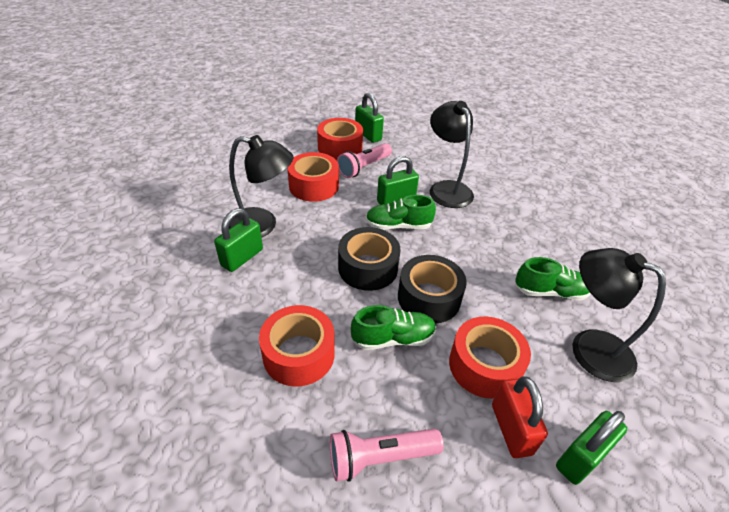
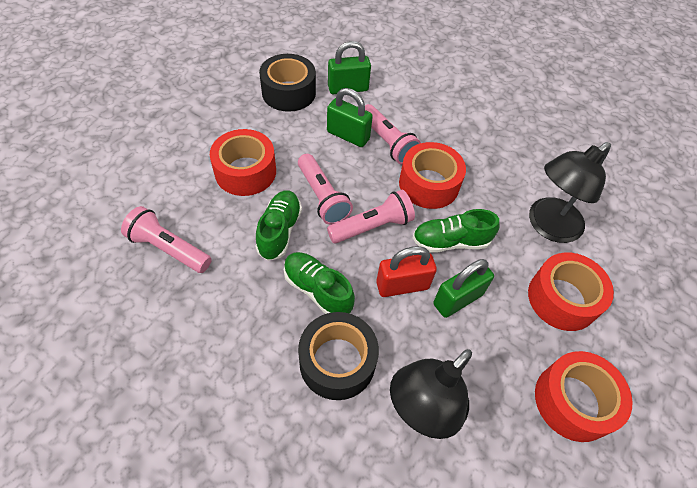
black lamp: 3 -> 2
green padlock: 4 -> 3
pink flashlight: 2 -> 4

